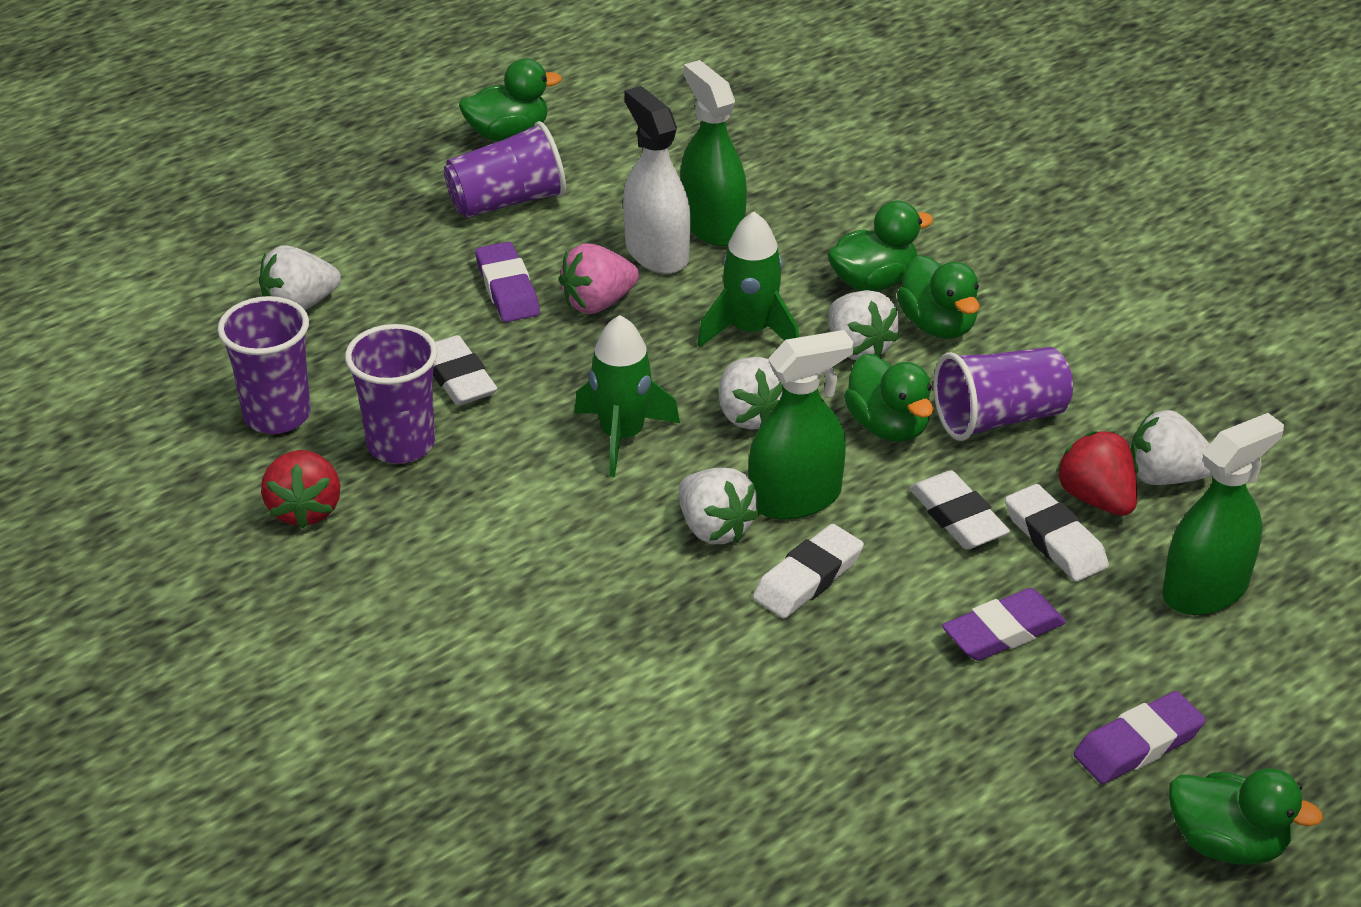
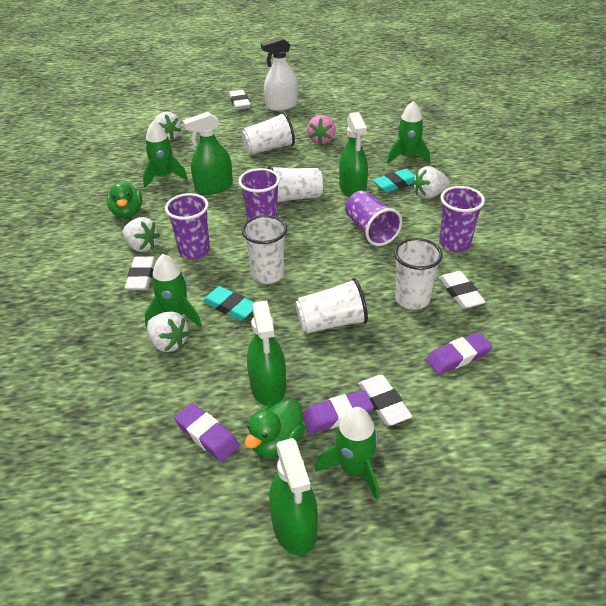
green duck: 5 -> 2
green rocket: 2 -> 4
green spray bottle: 3 -> 4
red strawberry: 2 -> 0
turquoise eraser: 0 -> 2
white cup: 0 -> 5
white strawberry: 5 -> 4

